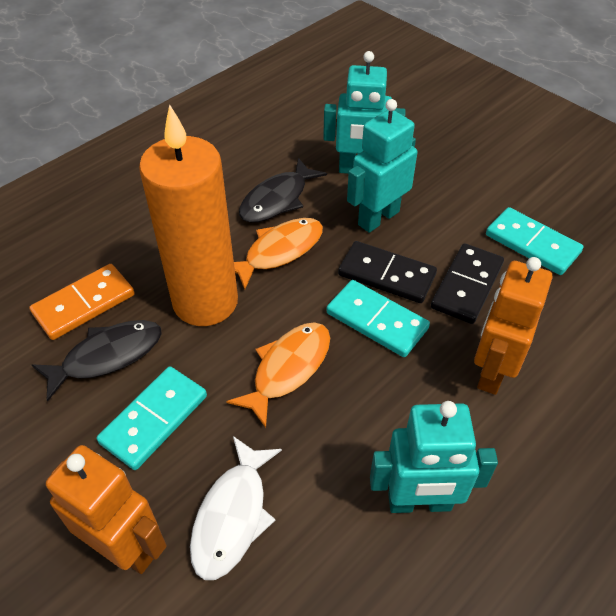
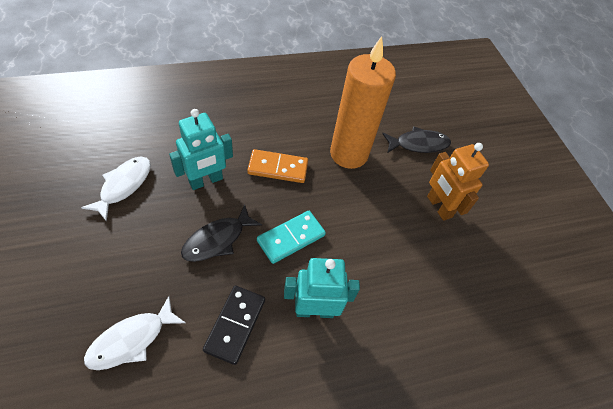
black domino: 2 -> 1
orange fish: 2 -> 0
orange robot: 2 -> 1
turquoise domino: 3 -> 1
turquoise robot: 3 -> 2
white fish: 1 -> 2

